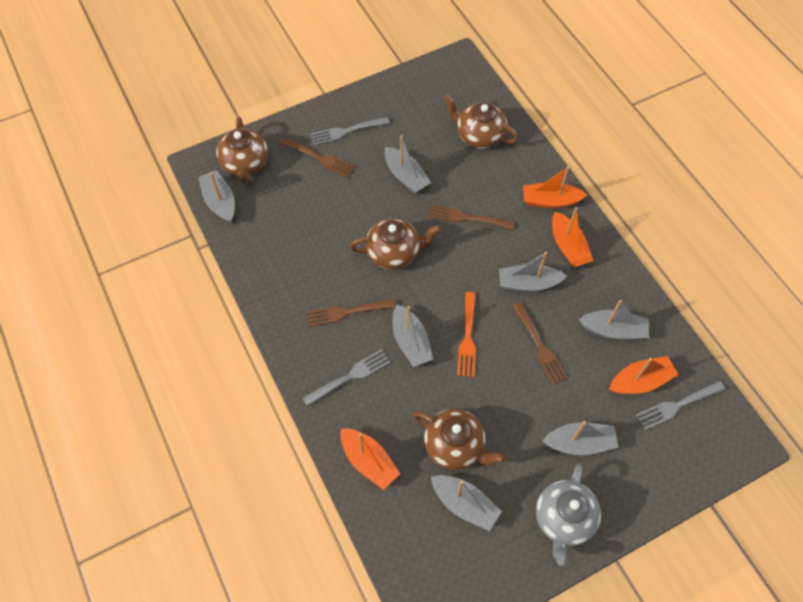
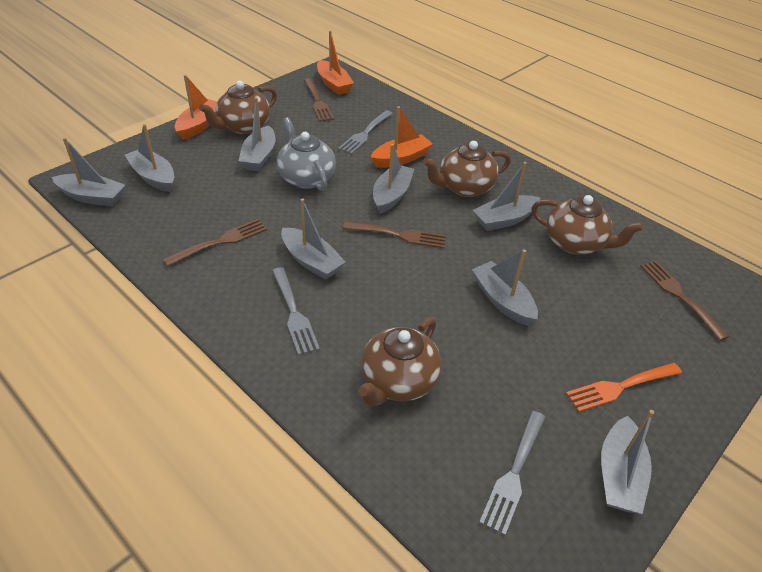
grey boat: 7 -> 8
orange boat: 4 -> 3

